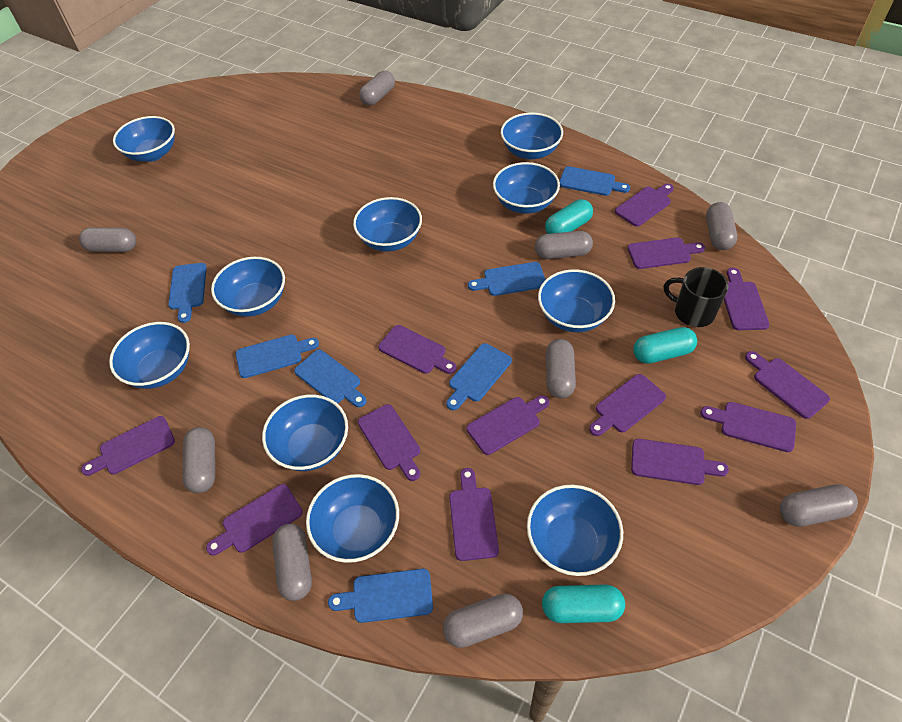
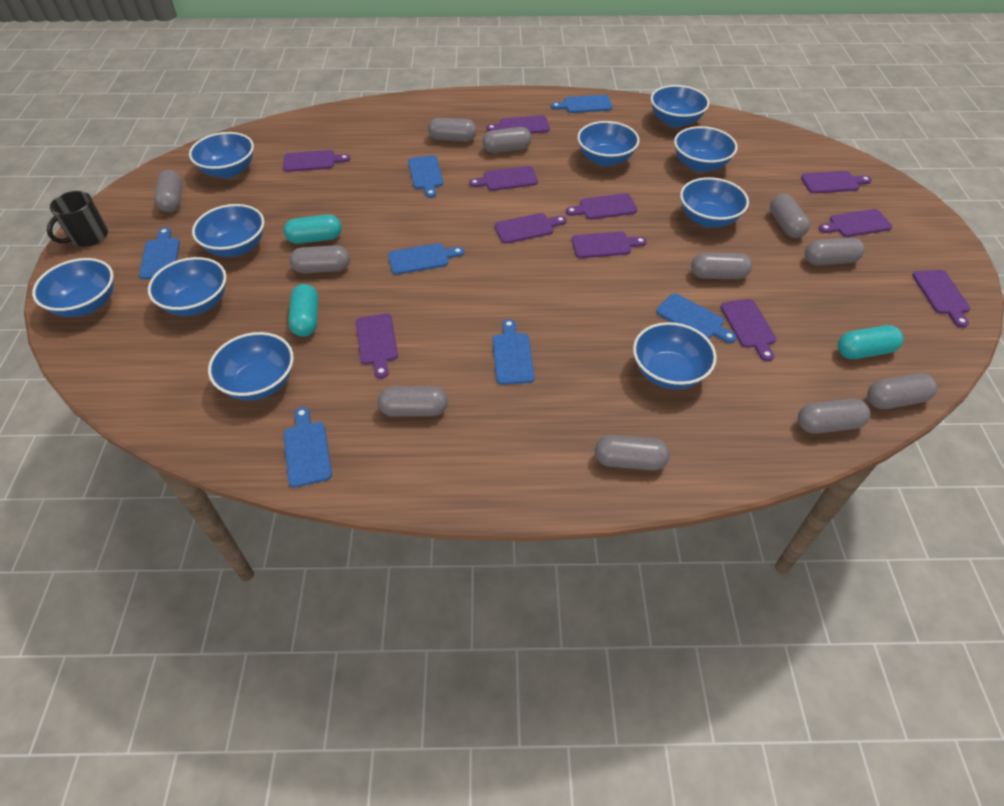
grey capsule: 9 -> 11
purple cutting board: 13 -> 11

